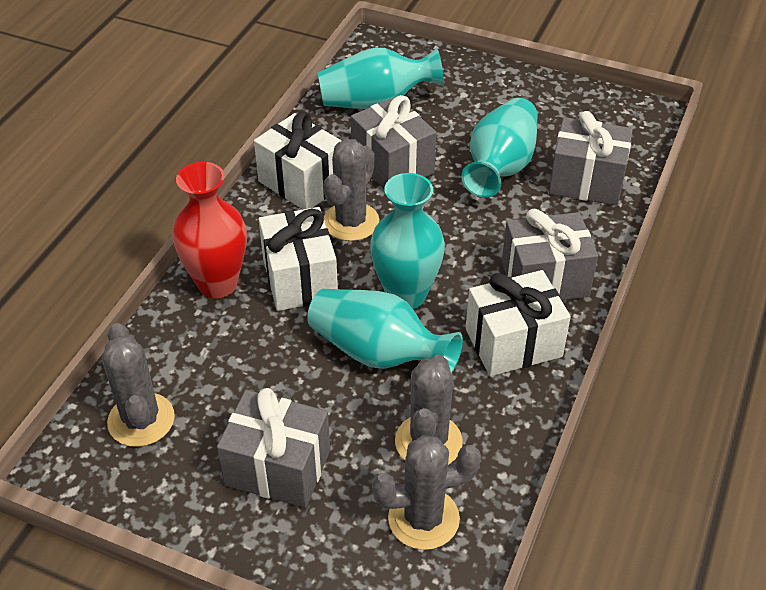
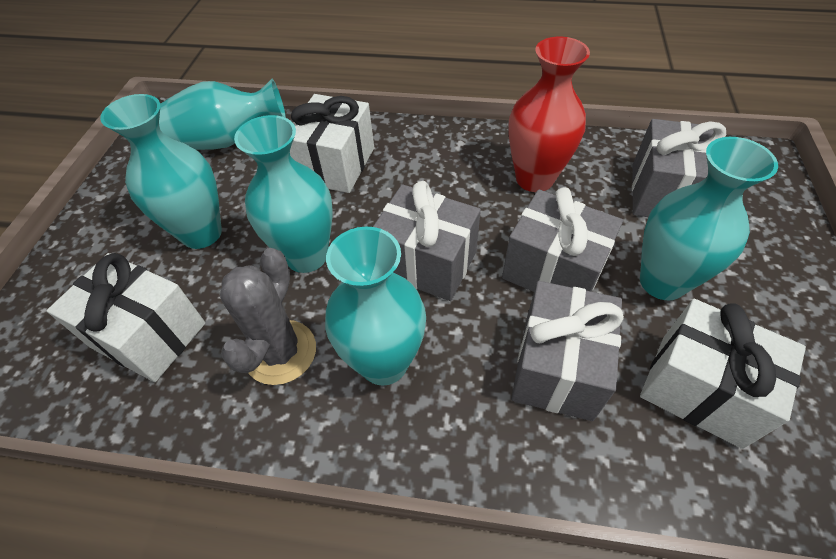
grey cactus: 4 -> 1
turquoise vase: 4 -> 5

